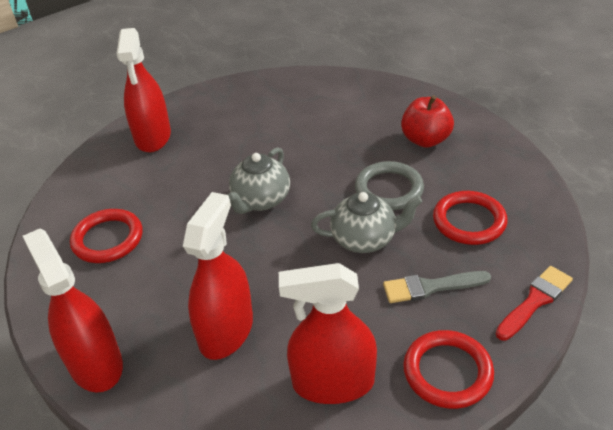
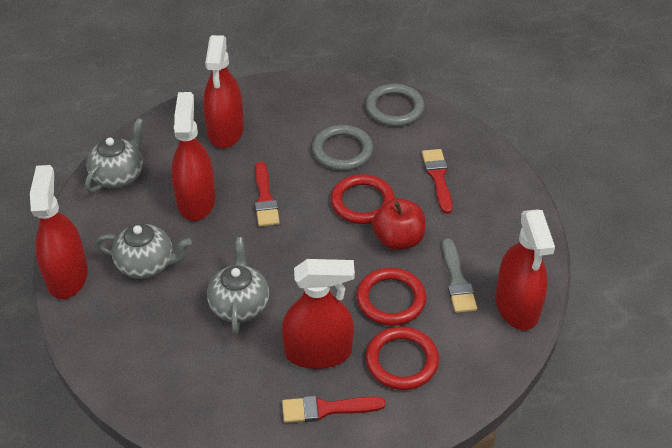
grey ring: 1 -> 2
grey teapot: 2 -> 3
red brush: 1 -> 3
red spray bottle: 4 -> 5

